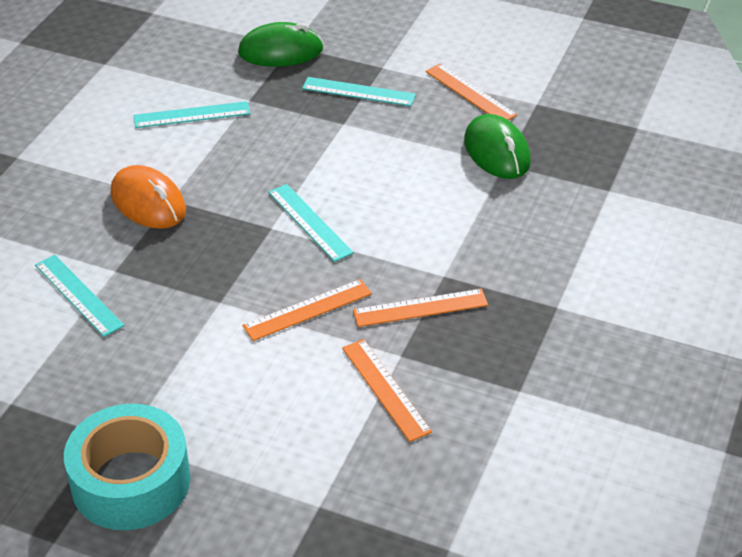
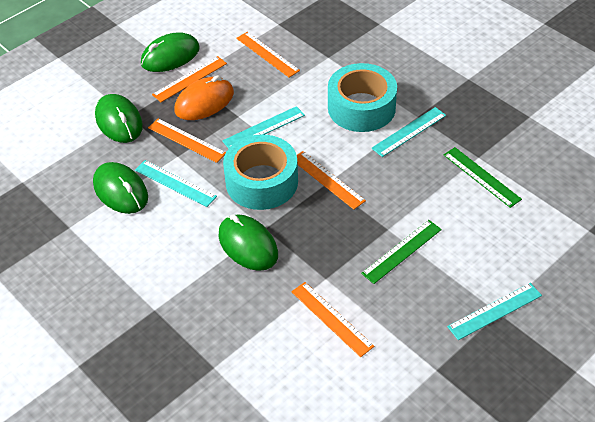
green mouse: 2 -> 4
green ruler: 0 -> 2
orange ruler: 4 -> 5
turquoise tape: 1 -> 2

